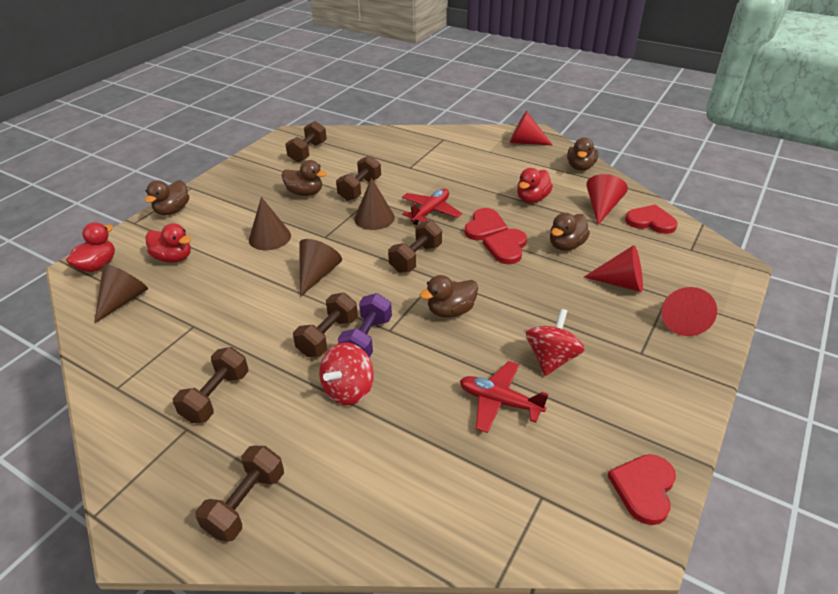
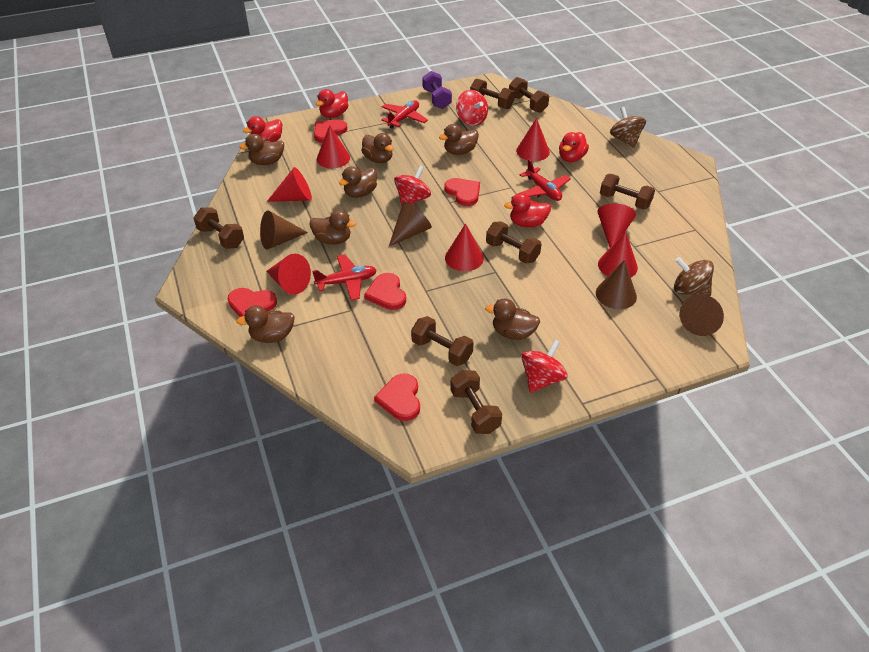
brown duck: 5 -> 7
brown dumbbell: 6 -> 7
brown spinning top: 0 -> 2
red cone: 4 -> 7
red duck: 3 -> 4
red heart: 4 -> 5
red plane: 2 -> 3
red spinning top: 2 -> 3

